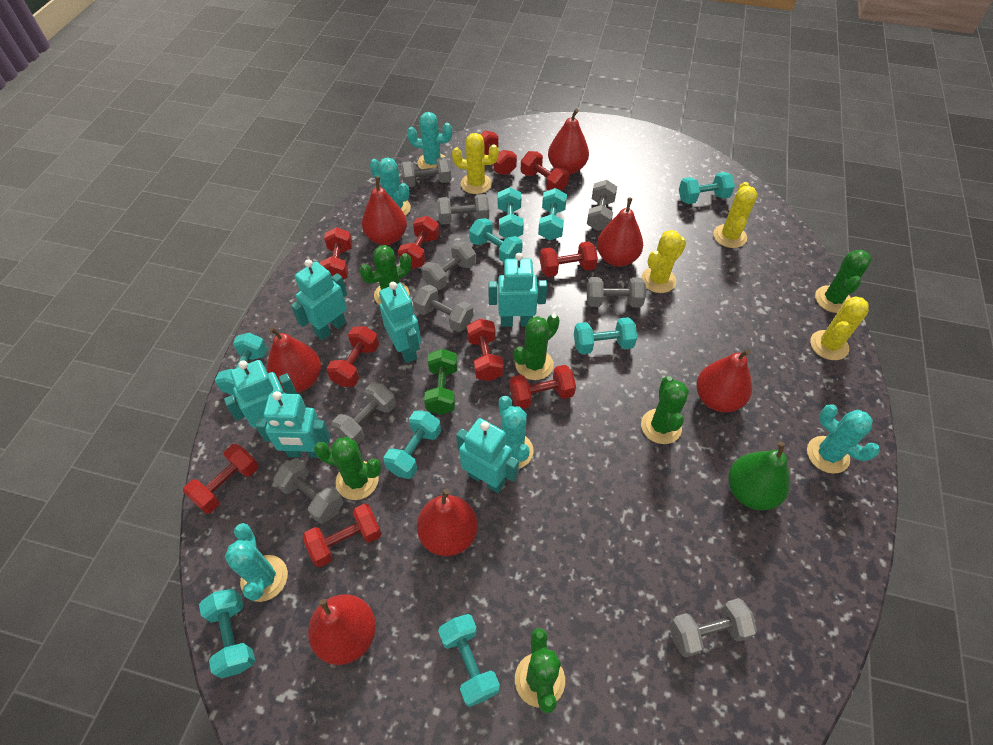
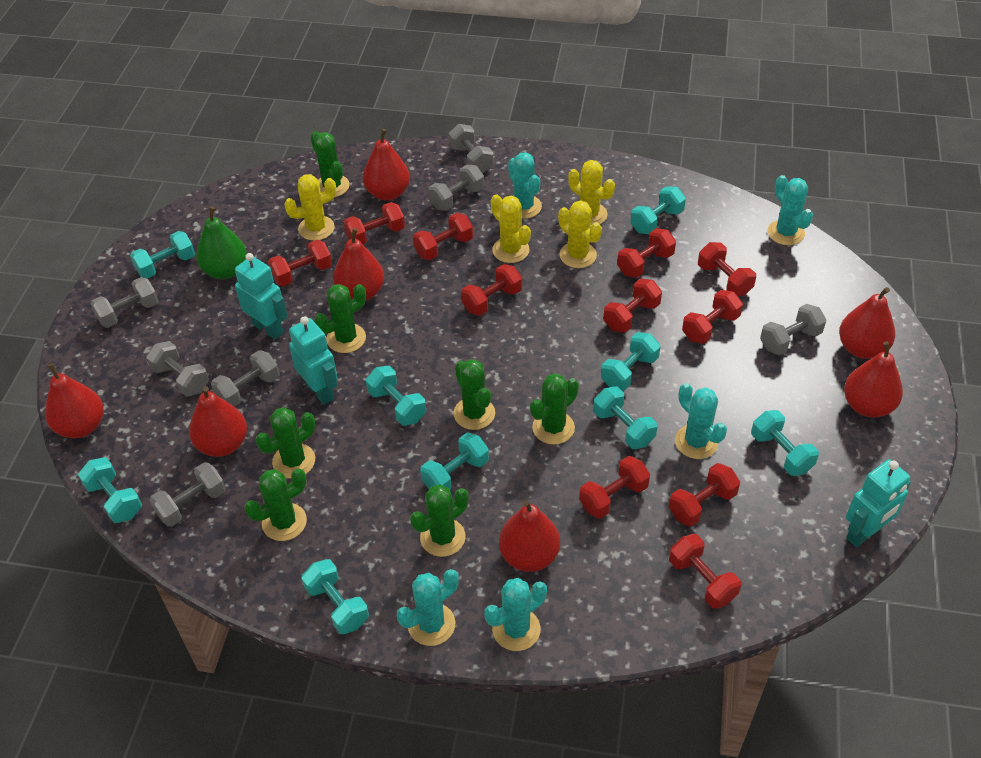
green cactus: 6 -> 7
green dumbbell: 1 -> 0
grey dumbbell: 9 -> 7
red dumbbell: 10 -> 11
turquoise robot: 6 -> 3

